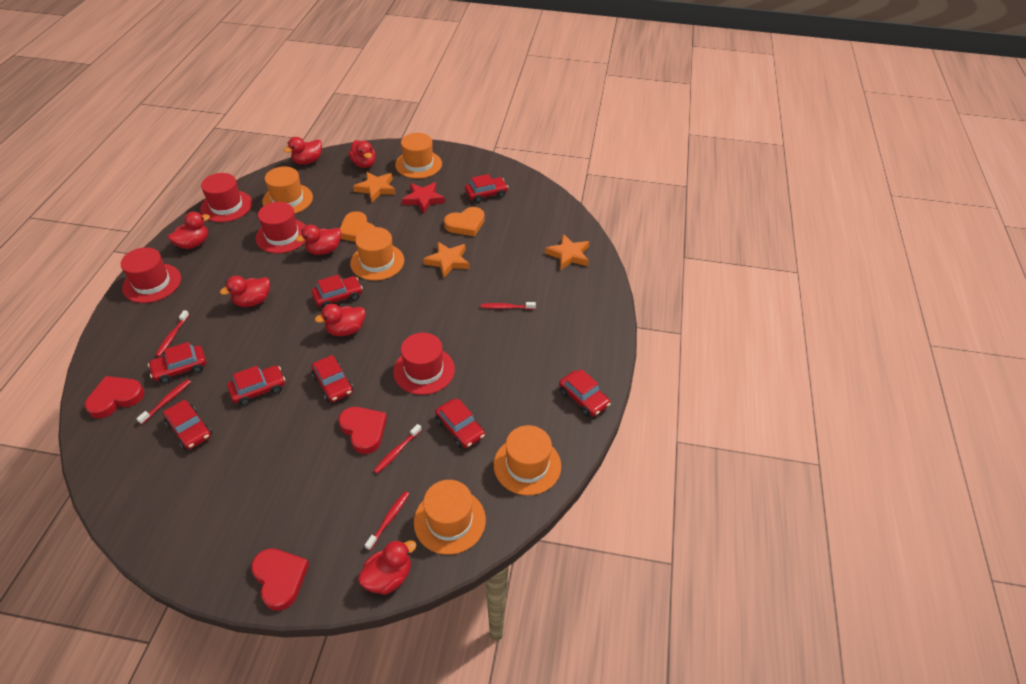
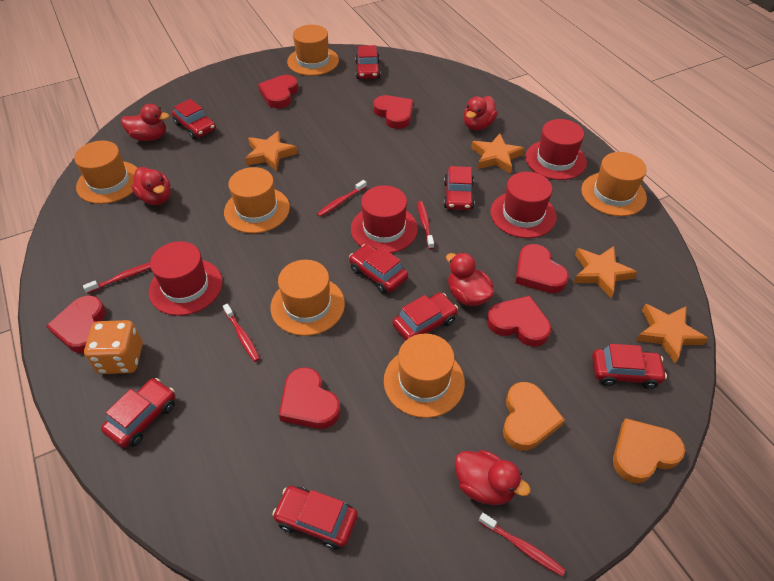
orange dice: 0 -> 1
orange hat: 5 -> 6
orange star: 3 -> 4
red duck: 7 -> 5
red heart: 3 -> 6
red star: 1 -> 0

